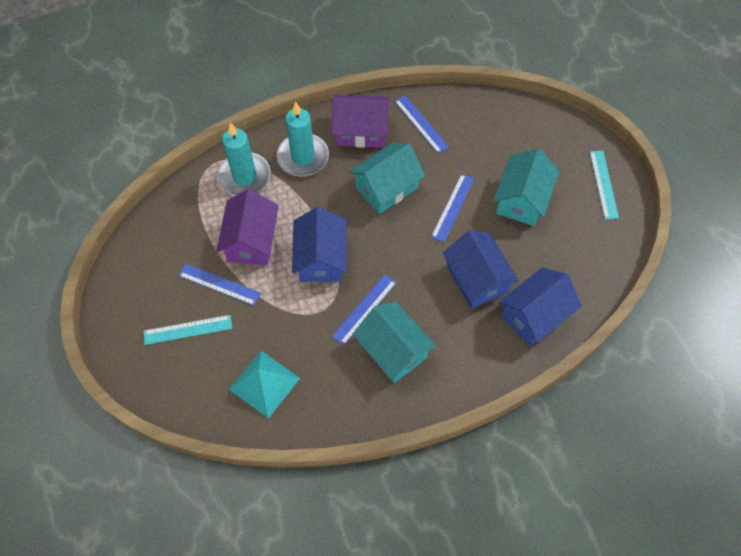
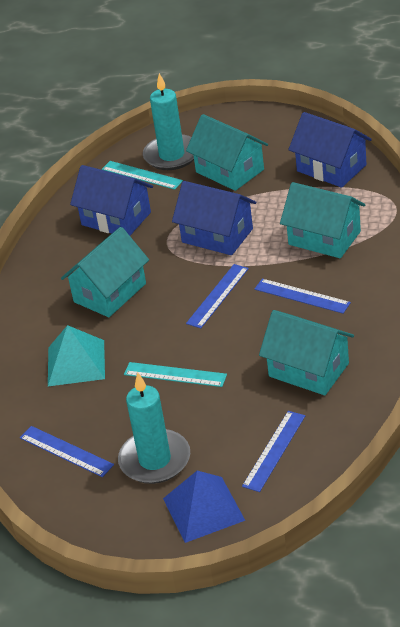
blue pyramid: 0 -> 1
purple house: 2 -> 0
turquoise house: 3 -> 4

